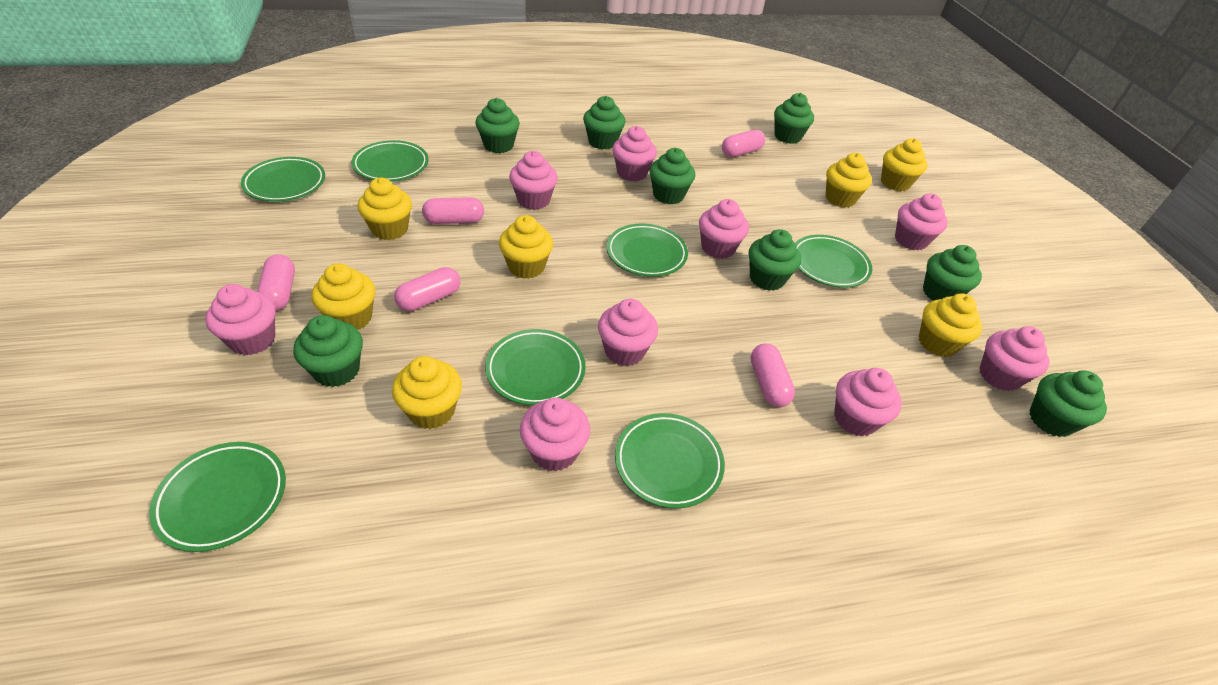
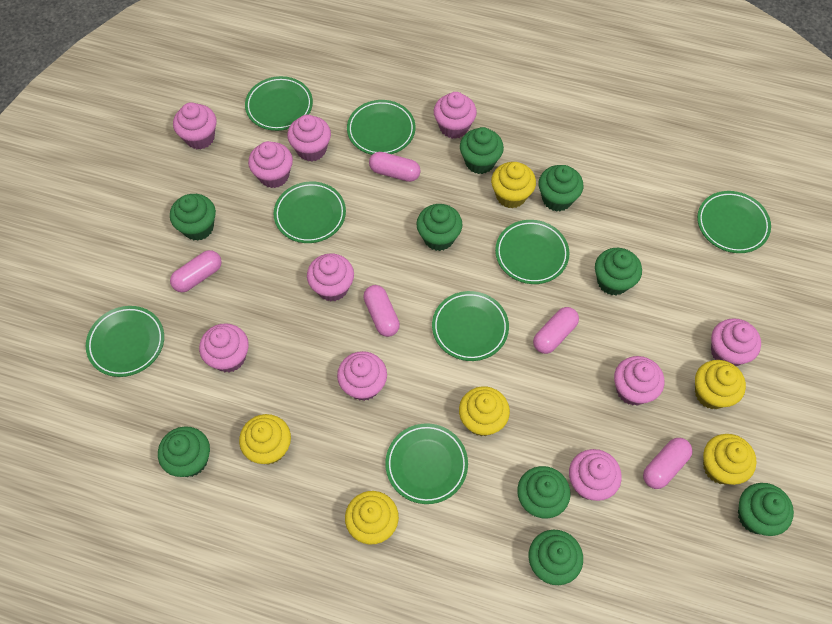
green cupcake: 8 -> 9
green plate: 7 -> 8
pink cupcake: 9 -> 10
yellow cupcake: 7 -> 6

